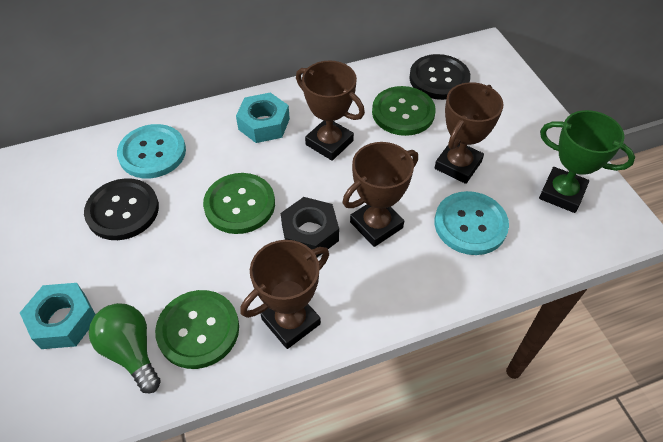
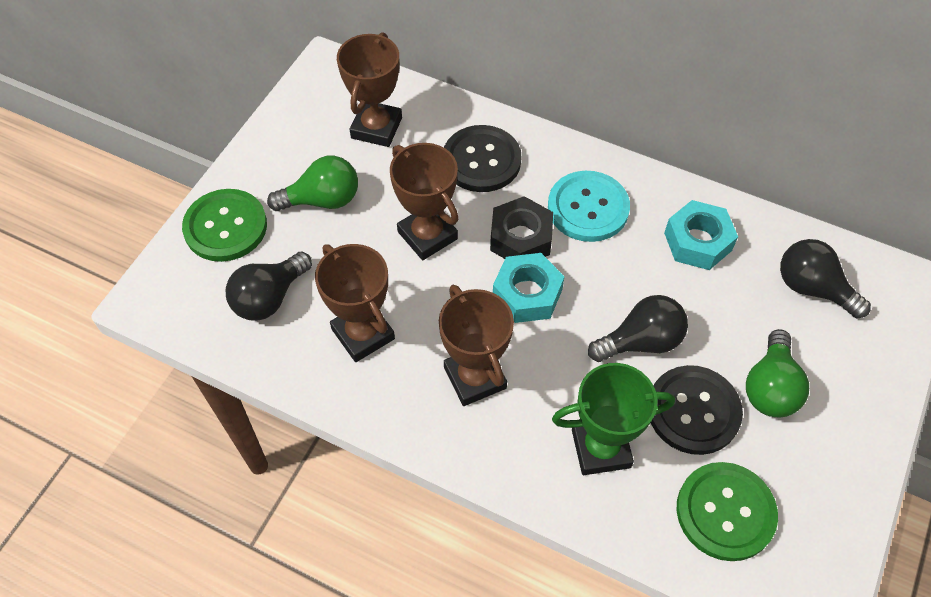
black light bulb: 0 -> 3
green button: 3 -> 2
green light bulb: 1 -> 2
turquoise button: 2 -> 1

